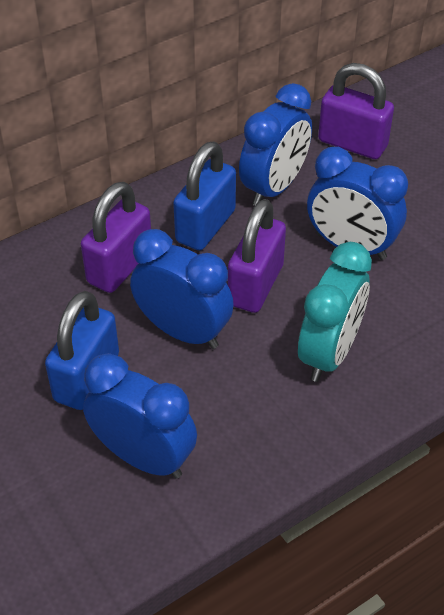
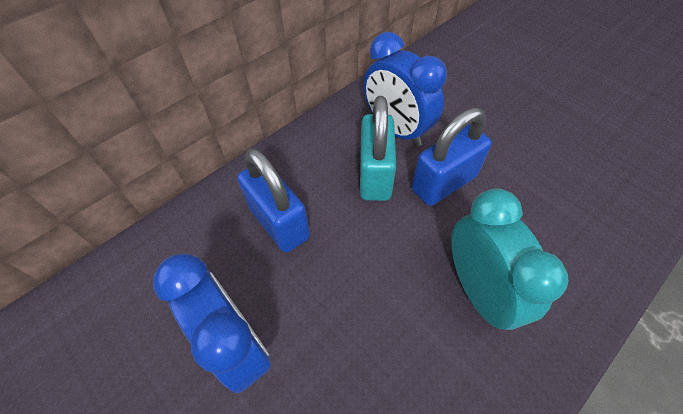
blue clock: 4 -> 2
purple padlock: 3 -> 0
turquoise padlock: 0 -> 1

